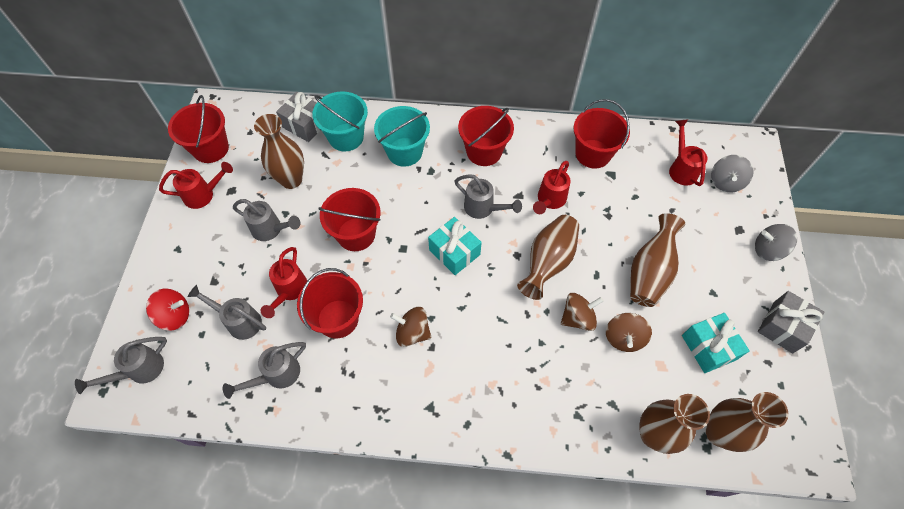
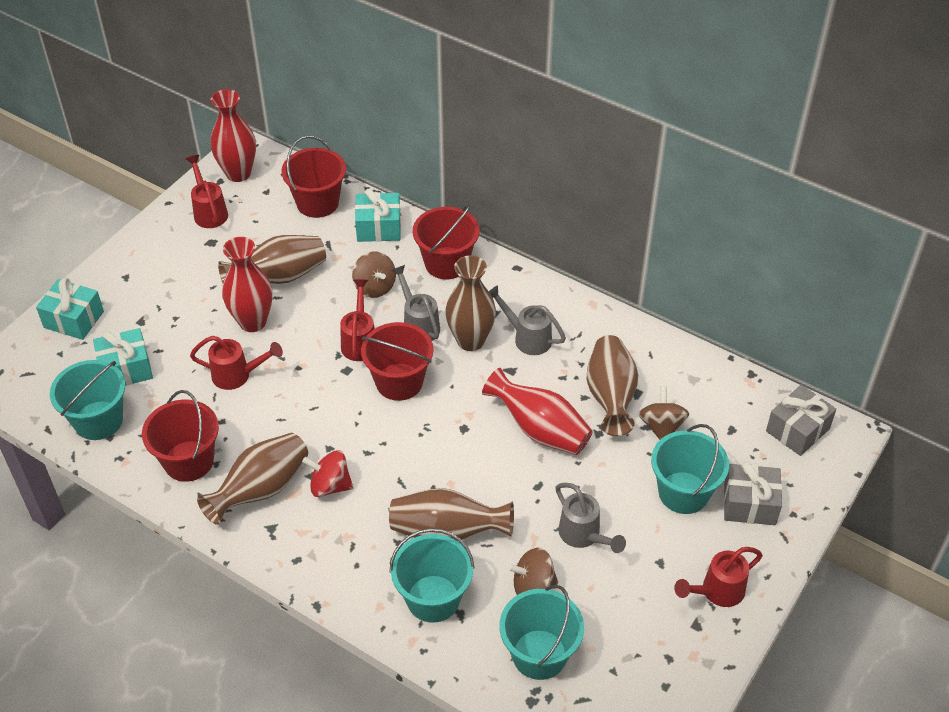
grey spinning top: 2 -> 0
grey watering can: 5 -> 3
red bucket: 5 -> 4
red vase: 0 -> 3
turquoise bucket: 2 -> 4
turquoise gift: 2 -> 3

